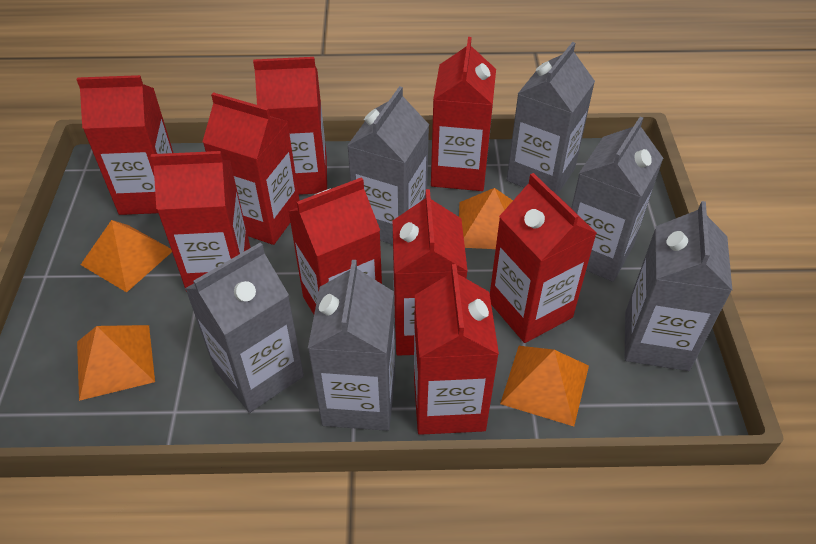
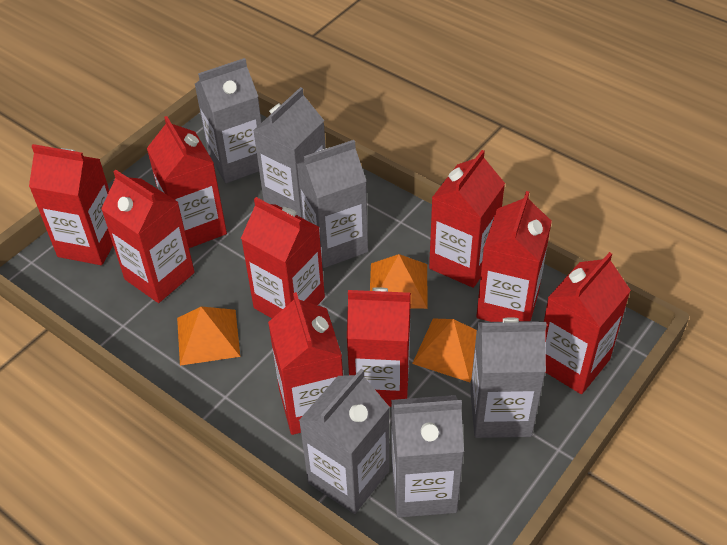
orange pyramid: 4 -> 3

